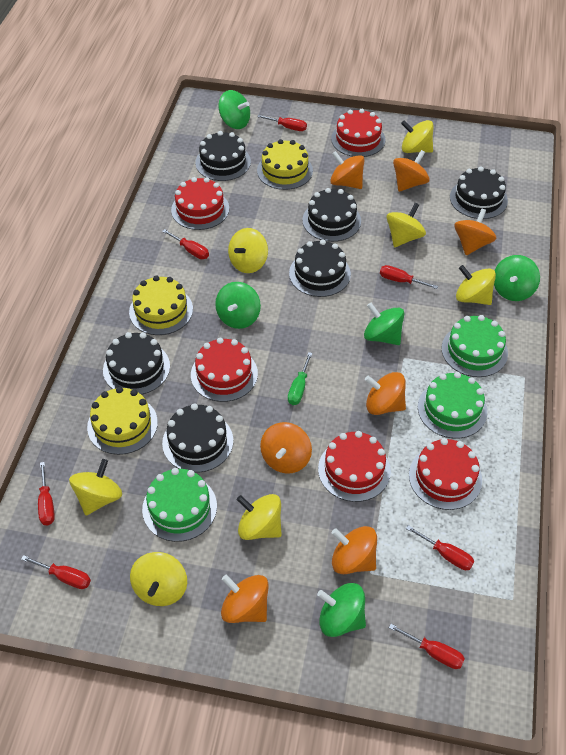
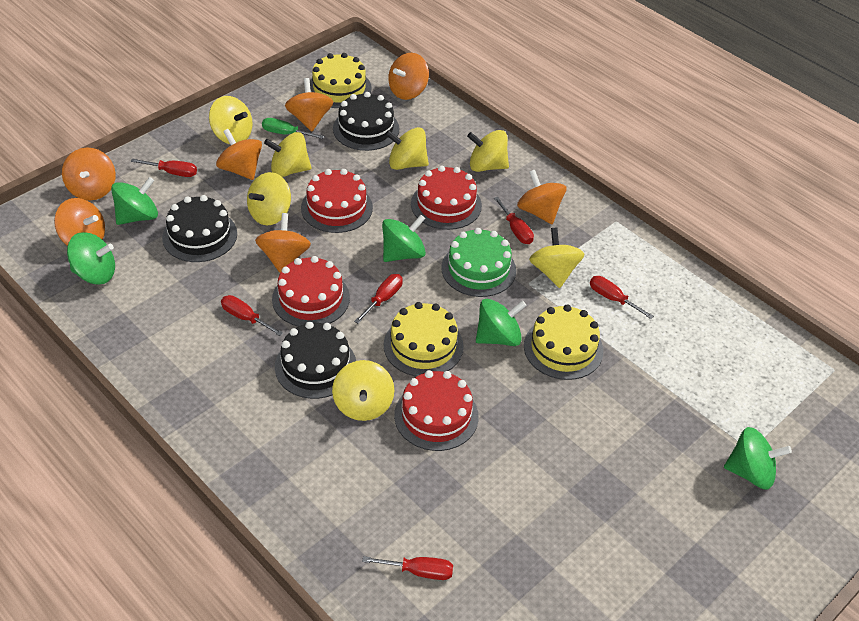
black cake: 6 -> 3
green cake: 3 -> 1
red cake: 5 -> 4
red screwdriver: 7 -> 6

